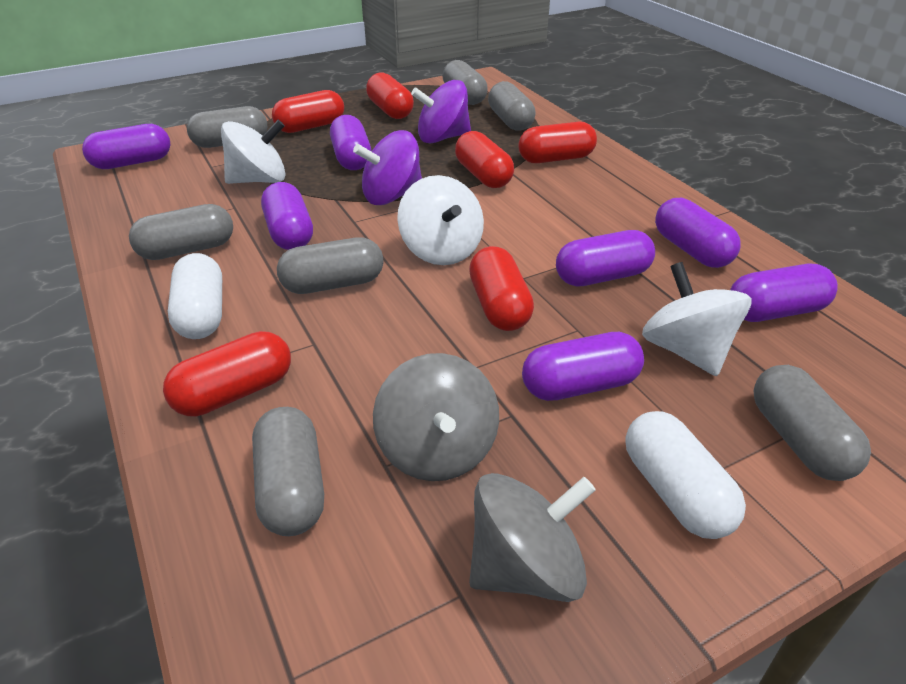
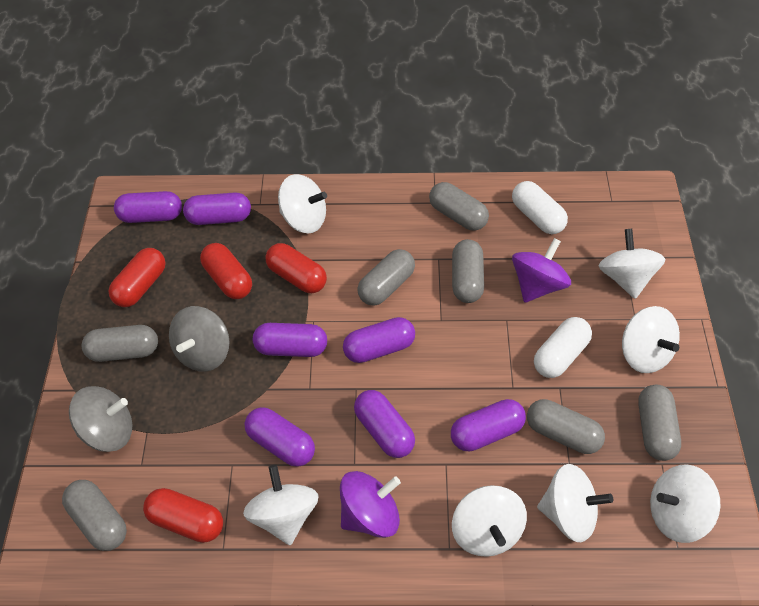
red capsule: 6 -> 4
white spinning top: 3 -> 7

